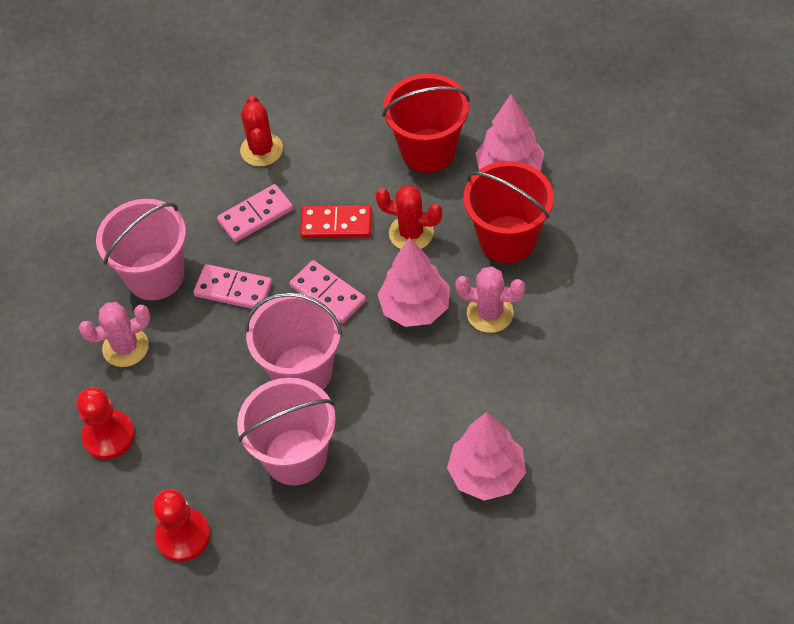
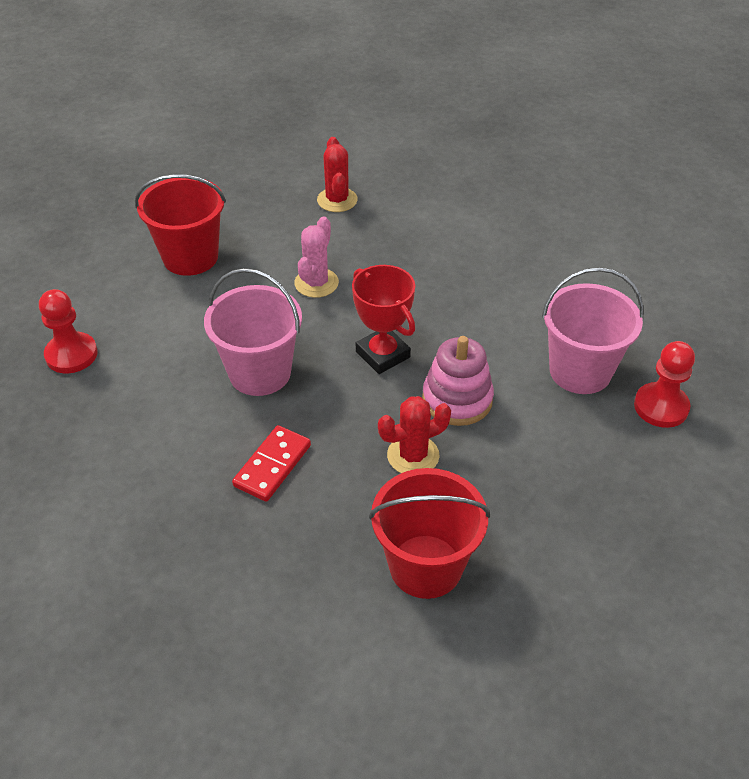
pink bucket: 3 -> 2
pink cactus: 2 -> 1
pink domino: 3 -> 0
pink stacking toy: 0 -> 1
pink tree: 3 -> 0
red trophy: 0 -> 1

